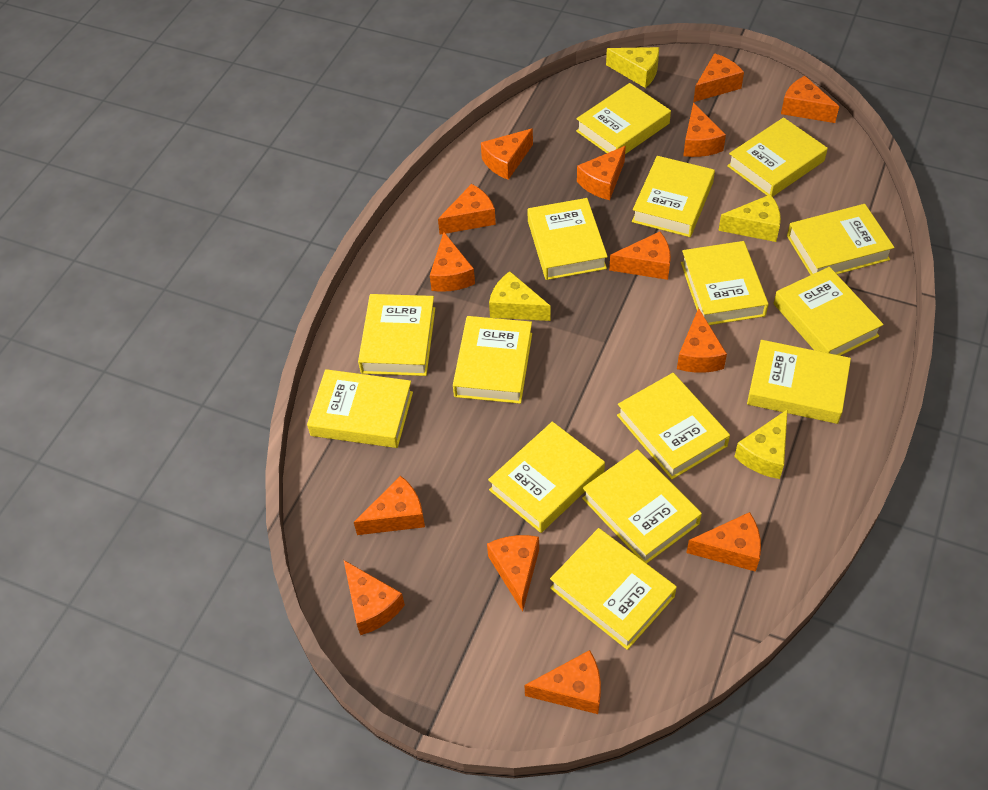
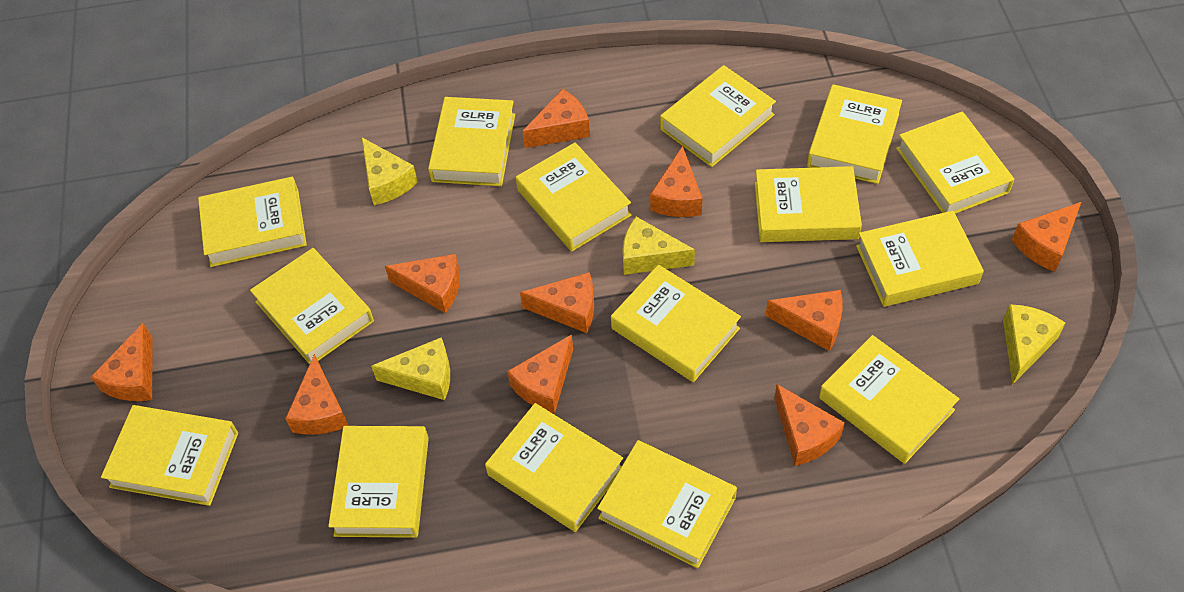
orange cheese: 14 -> 10

